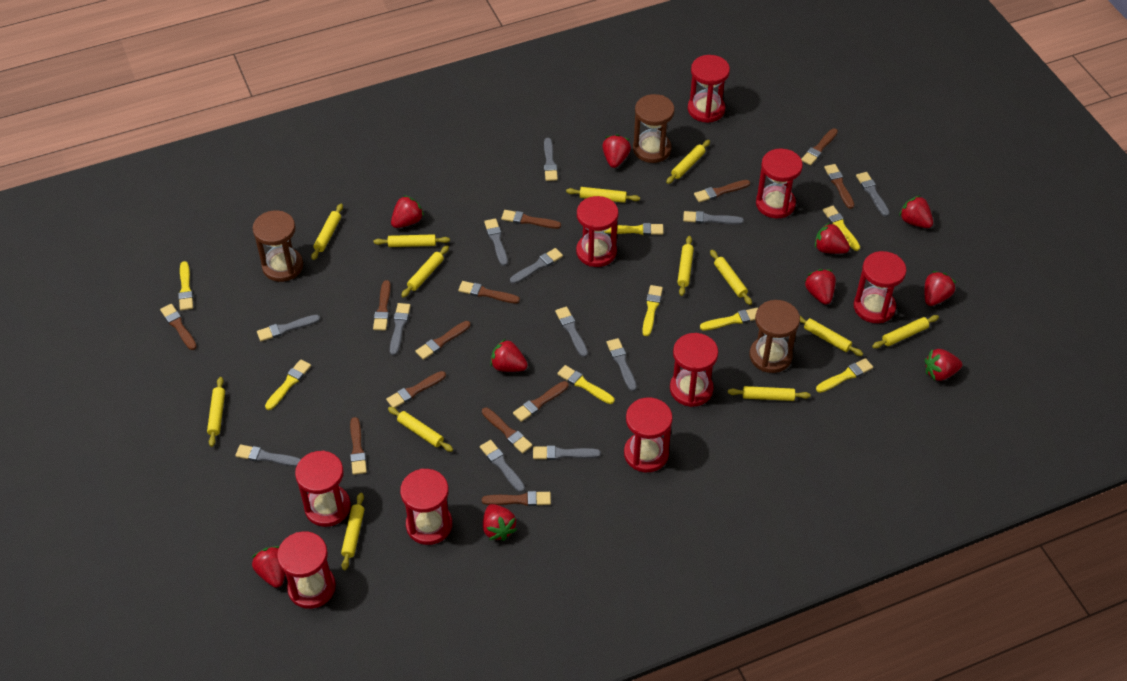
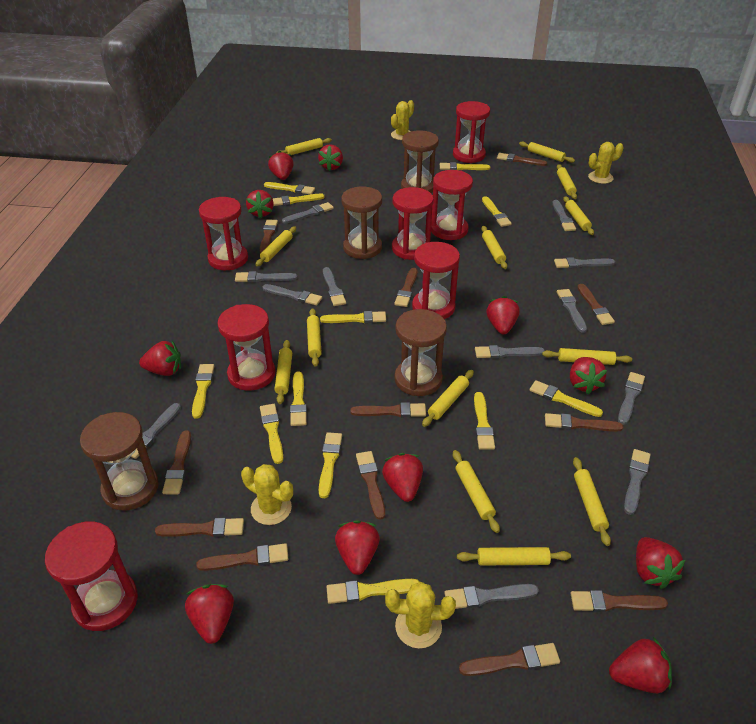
brown brush: 13 -> 12
brown hourglass: 3 -> 4
red hourglass: 9 -> 7
red strawberry: 10 -> 11
yellow brush: 8 -> 12
yellow cactus: 0 -> 4

